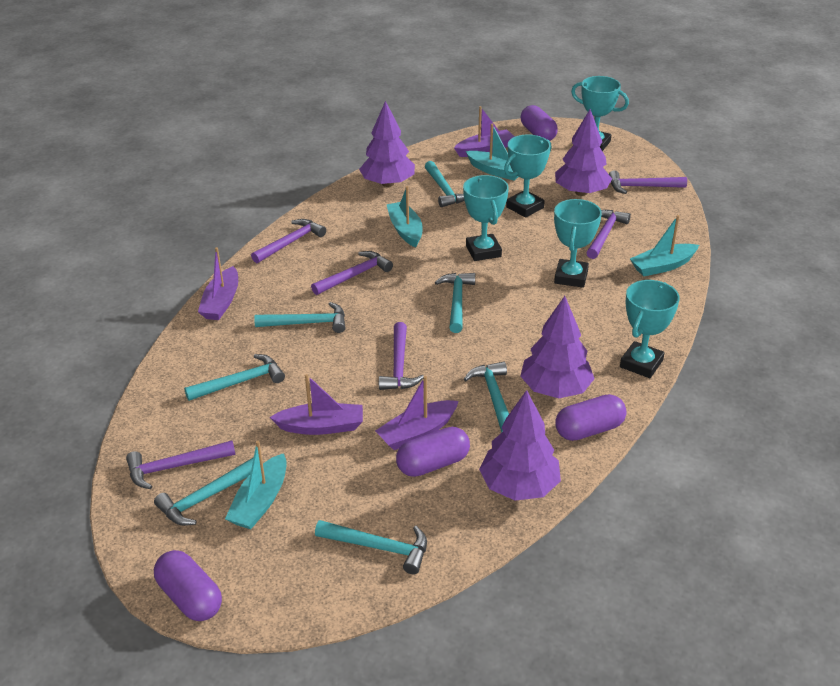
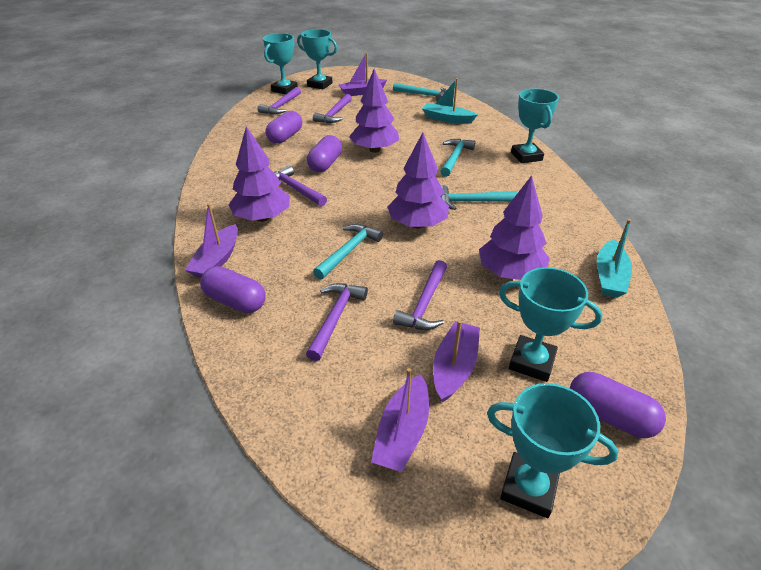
purple hammer: 6 -> 5
turquoise boat: 4 -> 2
turquoise hammer: 7 -> 4

